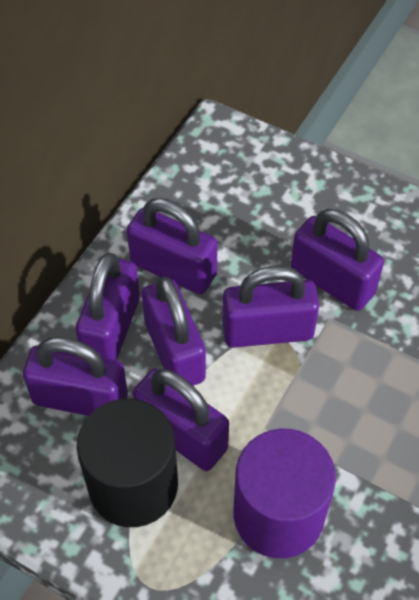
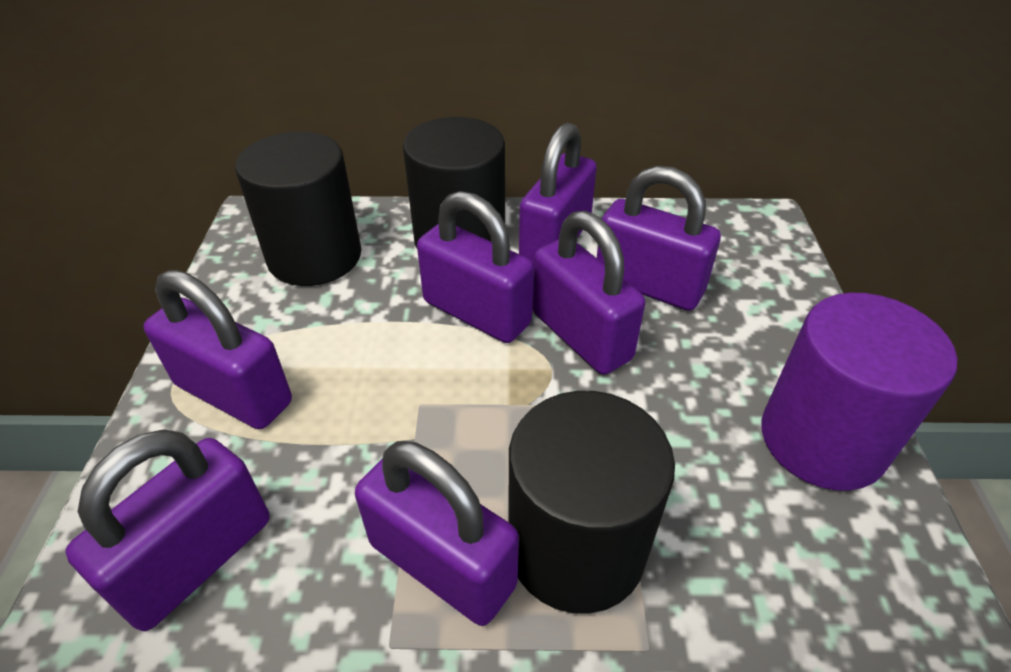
black cylinder: 1 -> 3

